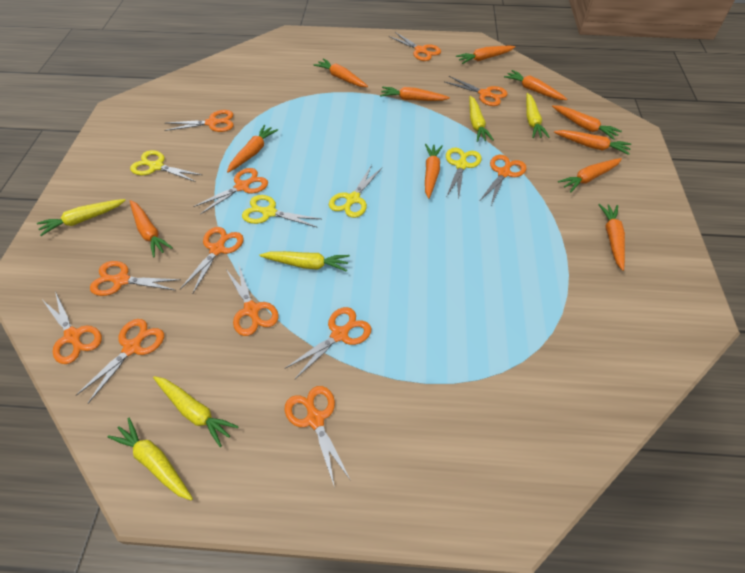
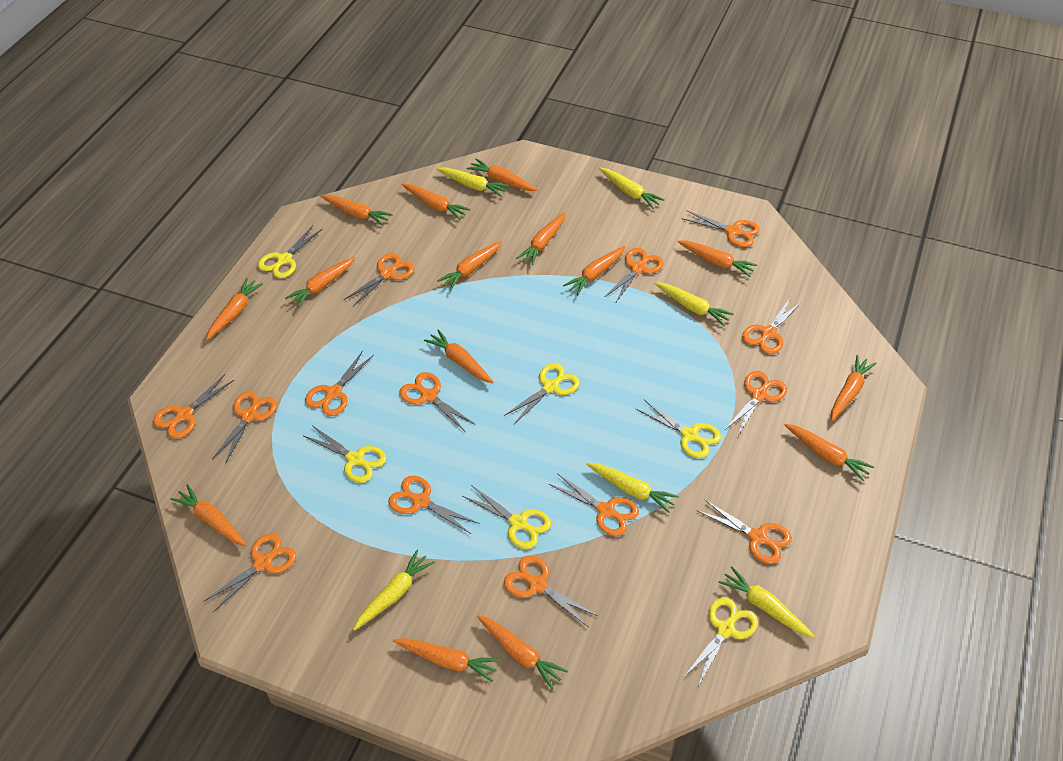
orange carrot: 11 -> 15
orange scissors: 12 -> 14
yellow scissors: 4 -> 6

